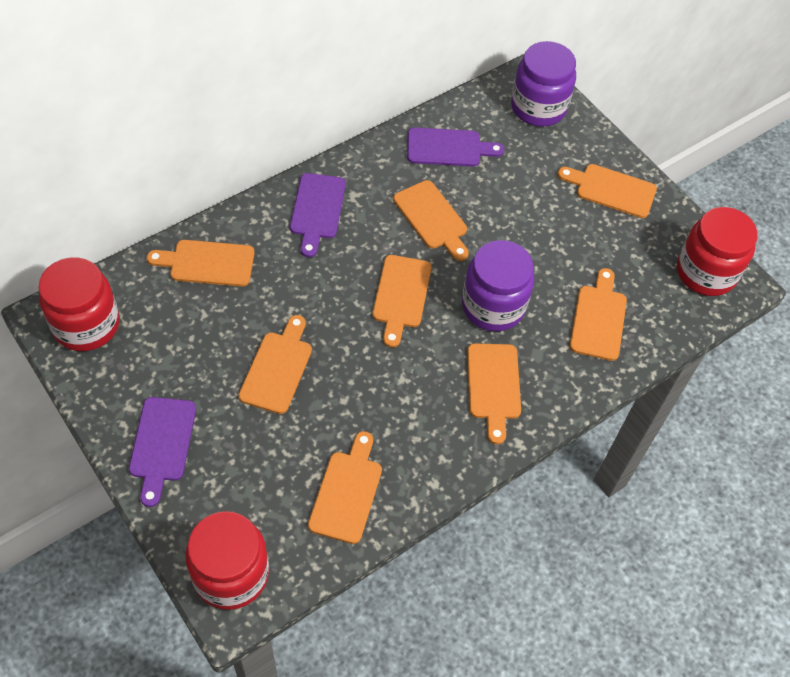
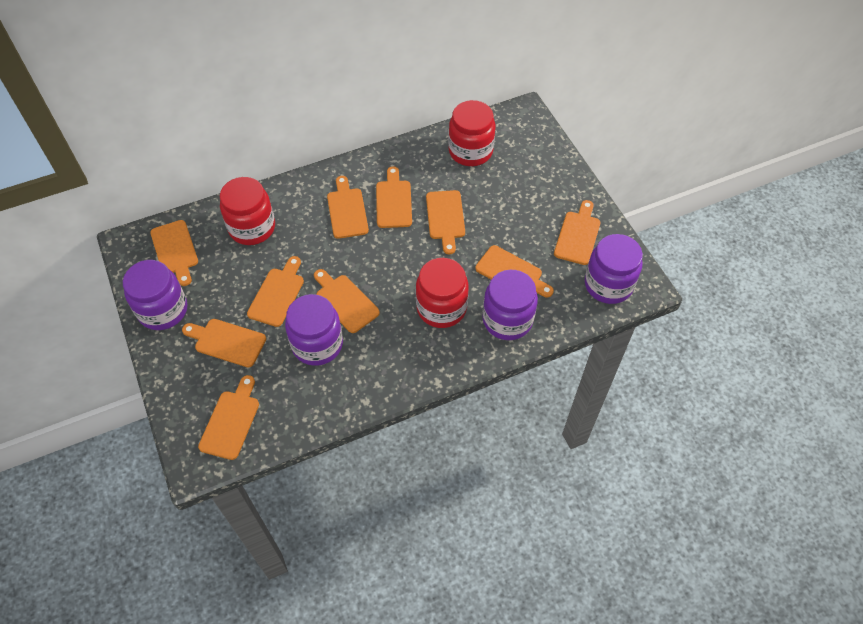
orange cutting board: 8 -> 10
purple cutting board: 3 -> 0
purple jar: 2 -> 4

